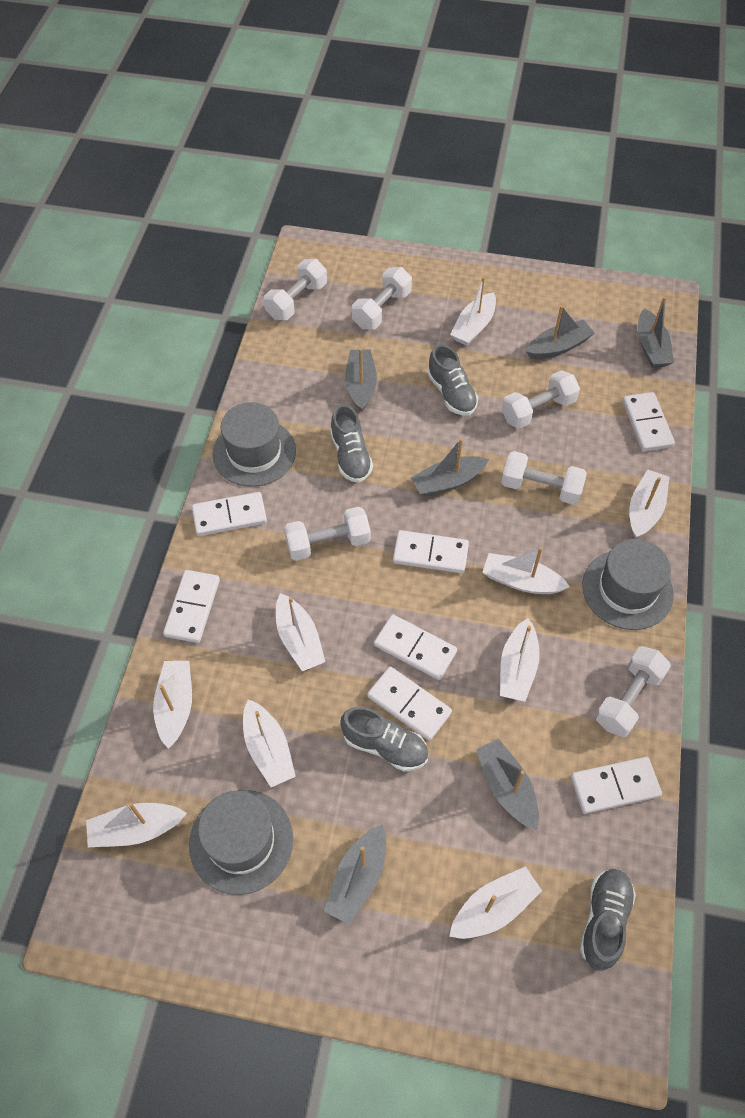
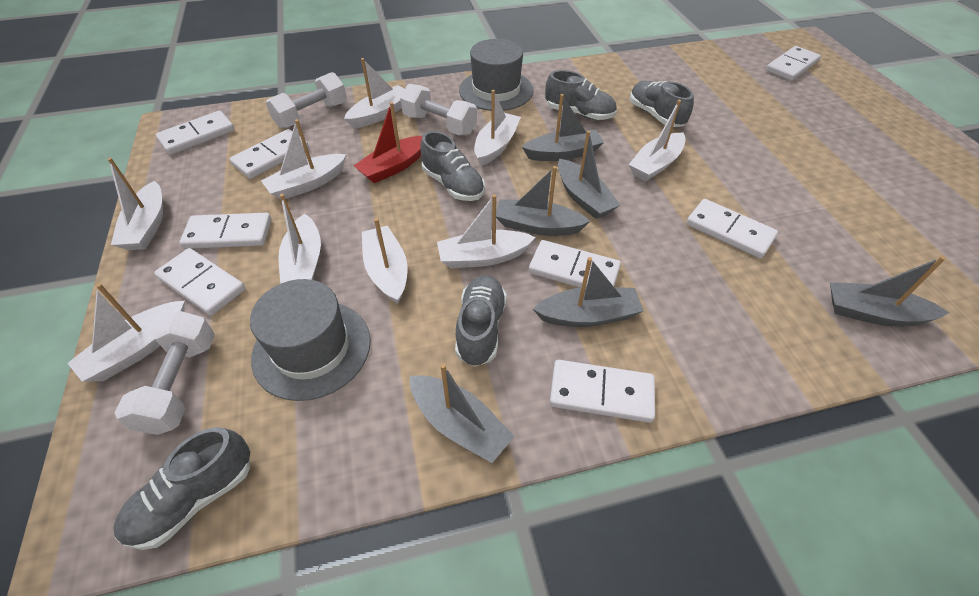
grey hat: 3 -> 2
grey shoe: 4 -> 5
red boat: 0 -> 1
white domino: 7 -> 8
white dumbbell: 6 -> 3

